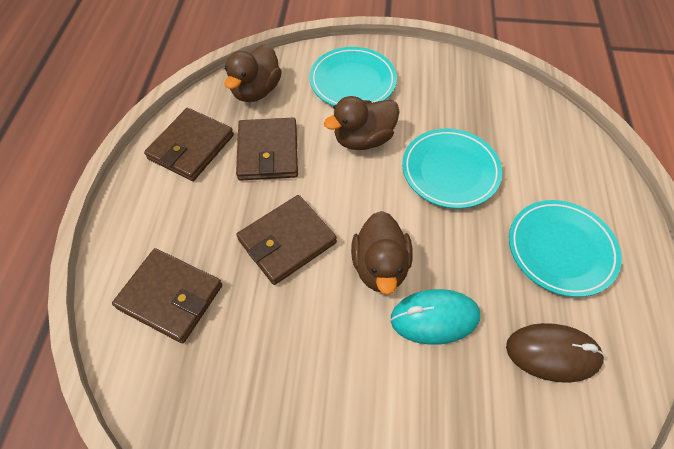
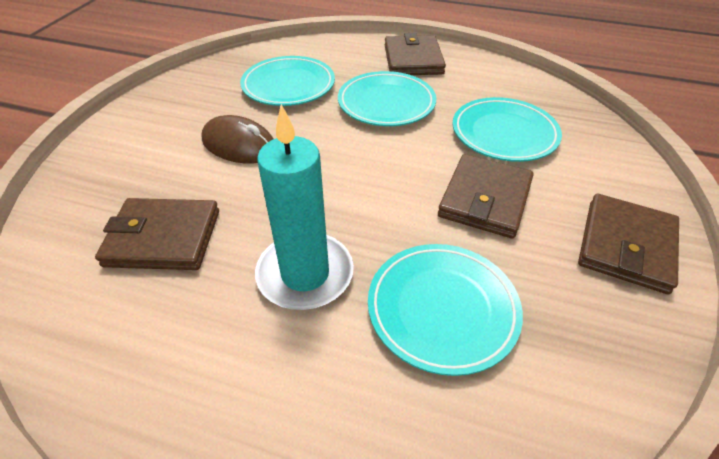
brown duck: 3 -> 0
turquoise candle: 0 -> 1
turquoise mouse: 1 -> 0
turquoise plate: 3 -> 4

